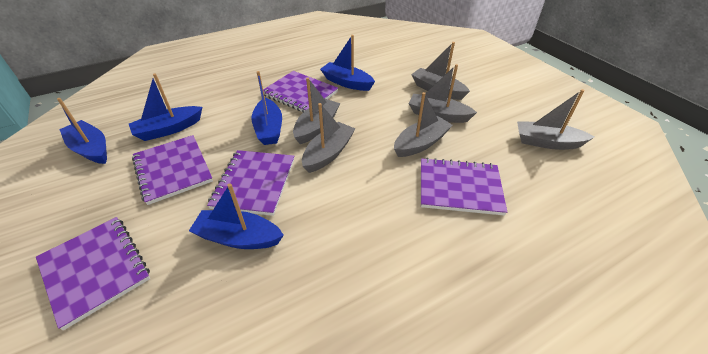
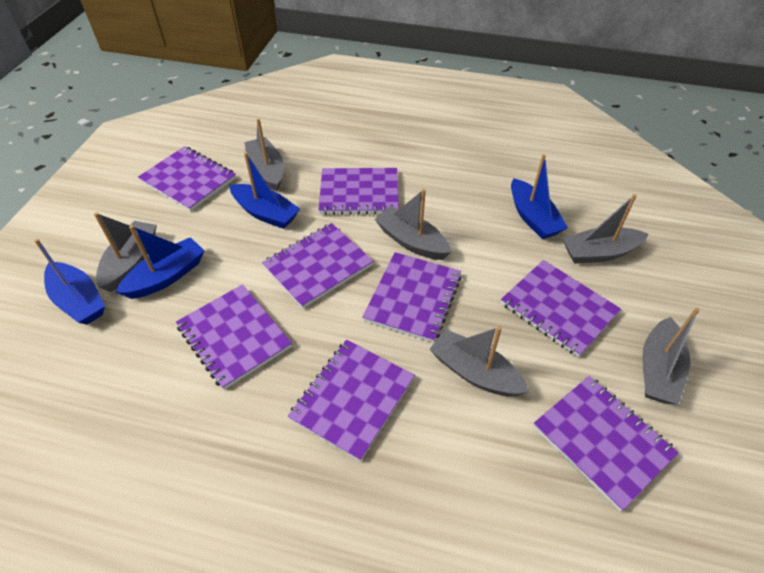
blue boat: 5 -> 4
purple notebook: 5 -> 8

